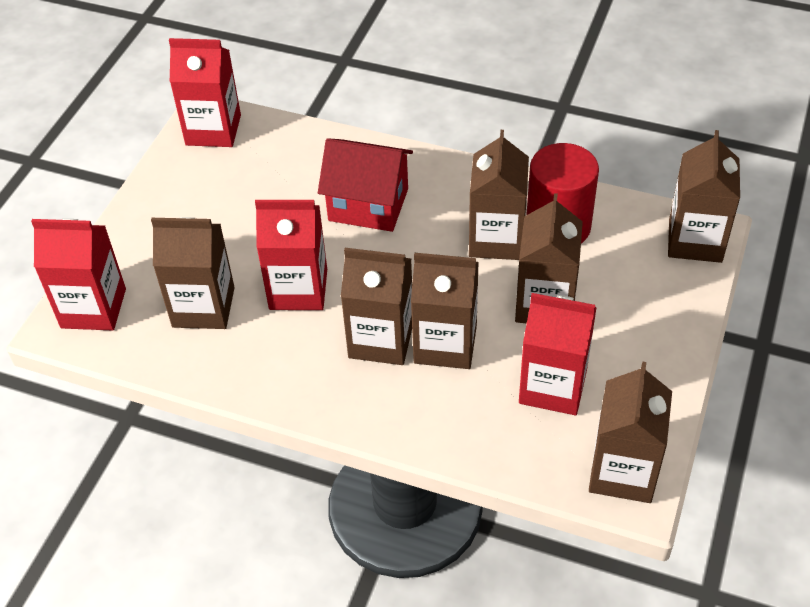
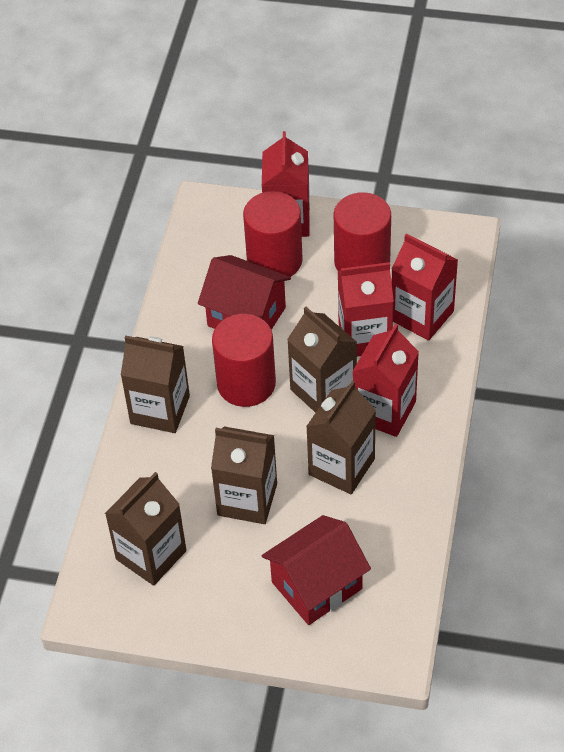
brown carton: 7 -> 5
red cylinder: 1 -> 3
red house: 1 -> 2

